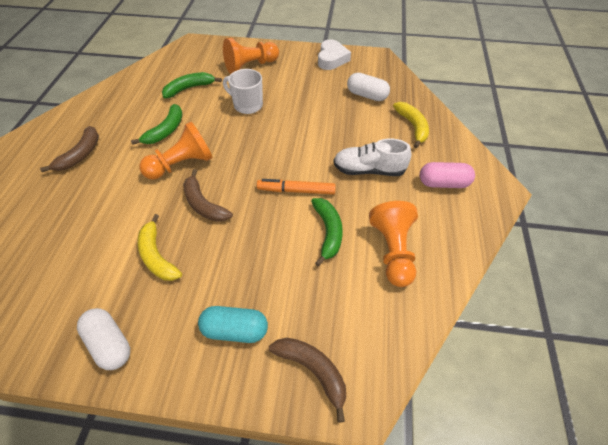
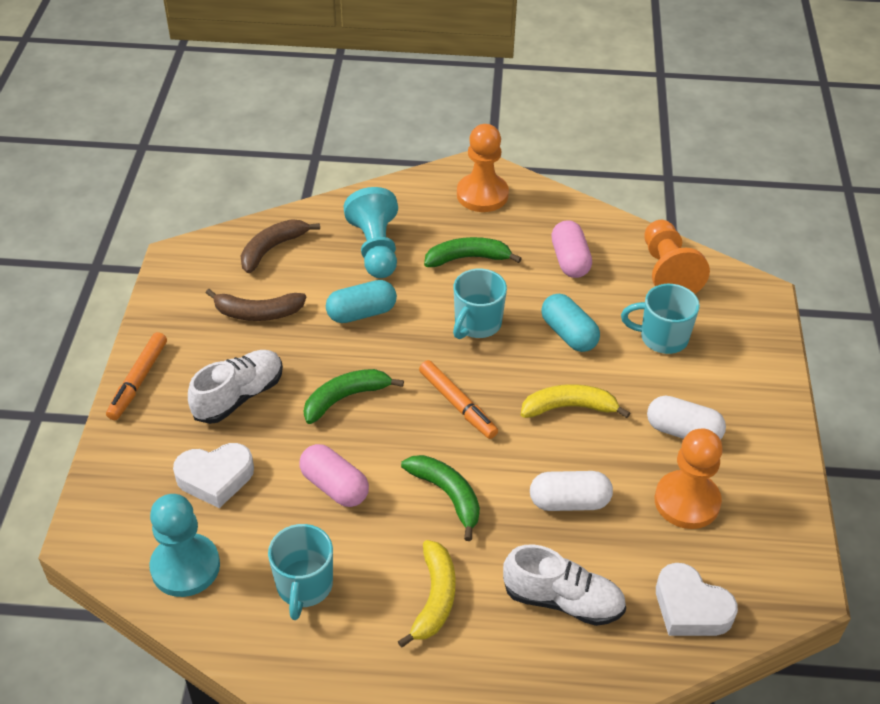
brown banana: 3 -> 2
orange marker: 1 -> 2
pink capsule: 1 -> 2
turquoise capsule: 1 -> 2
turquoise mug: 0 -> 3
turquoise pawn: 0 -> 2
white heart: 1 -> 2
white mug: 1 -> 0
white shoe: 1 -> 2

